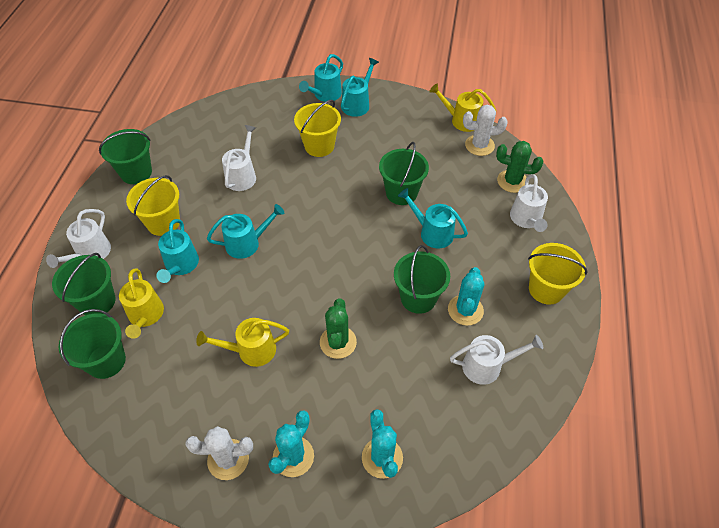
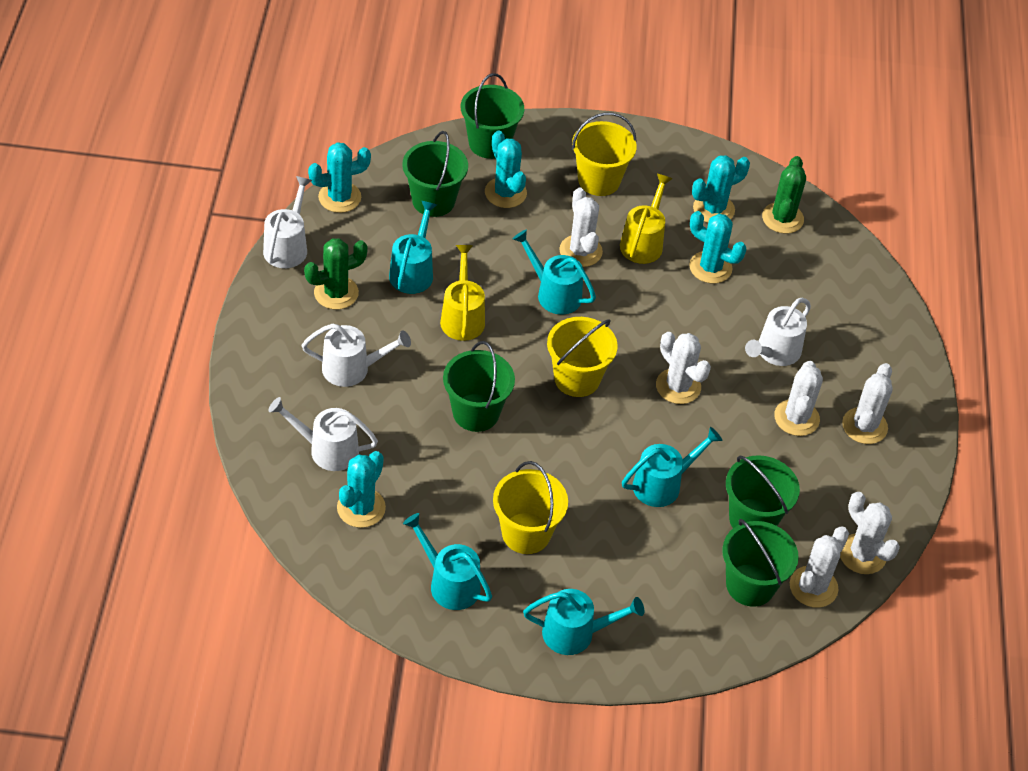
turquoise cactus: 3 -> 5
white cactus: 2 -> 6
yellow watering can: 3 -> 2

